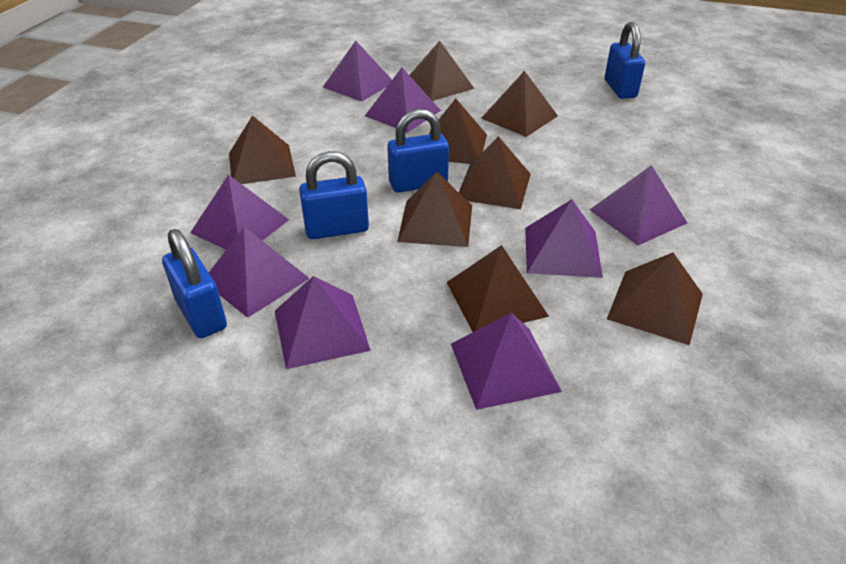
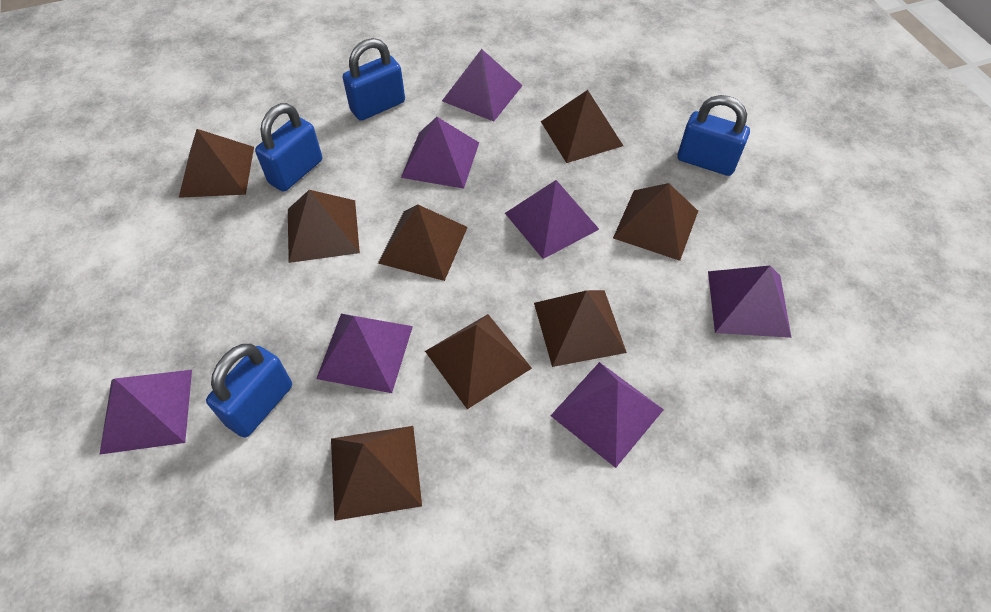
purple pyramid: 8 -> 7

